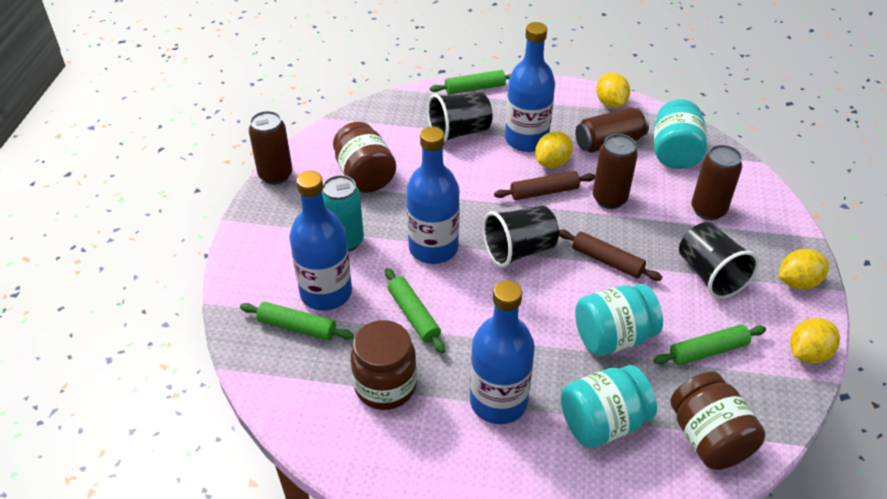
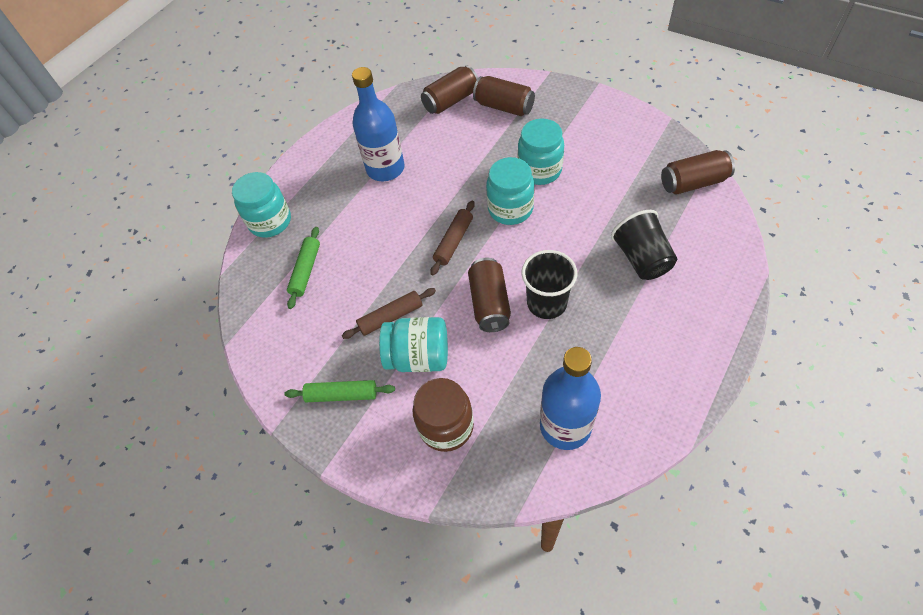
black cup: 3 -> 2
blue bottle: 4 -> 2
brown jar: 3 -> 1
green rolling pin: 4 -> 2
turquoise can: 1 -> 0
turquoise jar: 3 -> 4
yellow lemon: 4 -> 0

